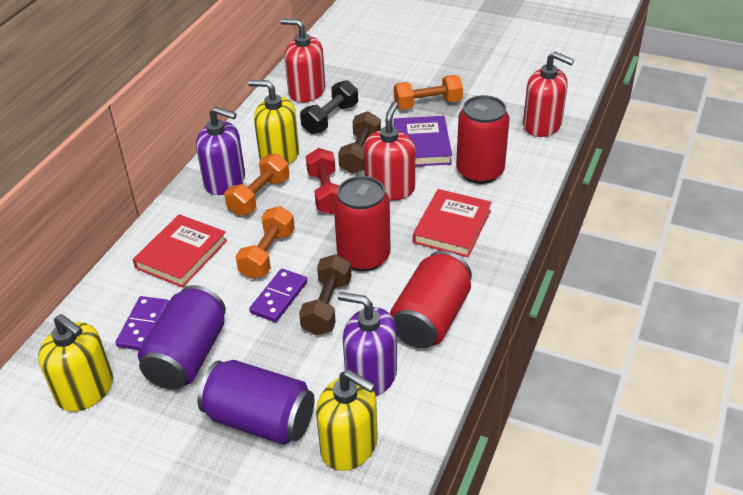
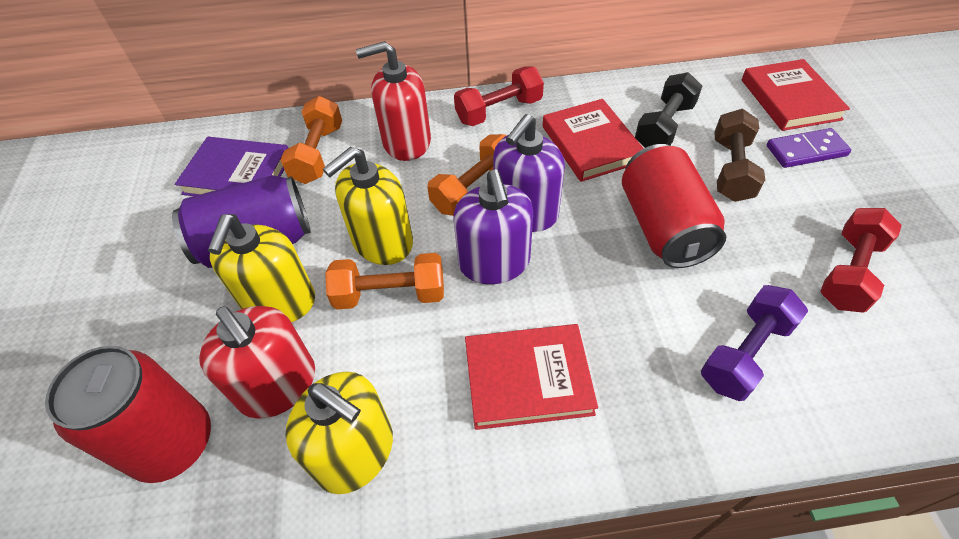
brown dumbbell: 2 -> 1
purple can: 2 -> 1
purple domino: 2 -> 1
purple dumbbell: 0 -> 1
red book: 2 -> 3
red can: 3 -> 2
red dumbbell: 1 -> 2
red soap dispenser: 3 -> 2

